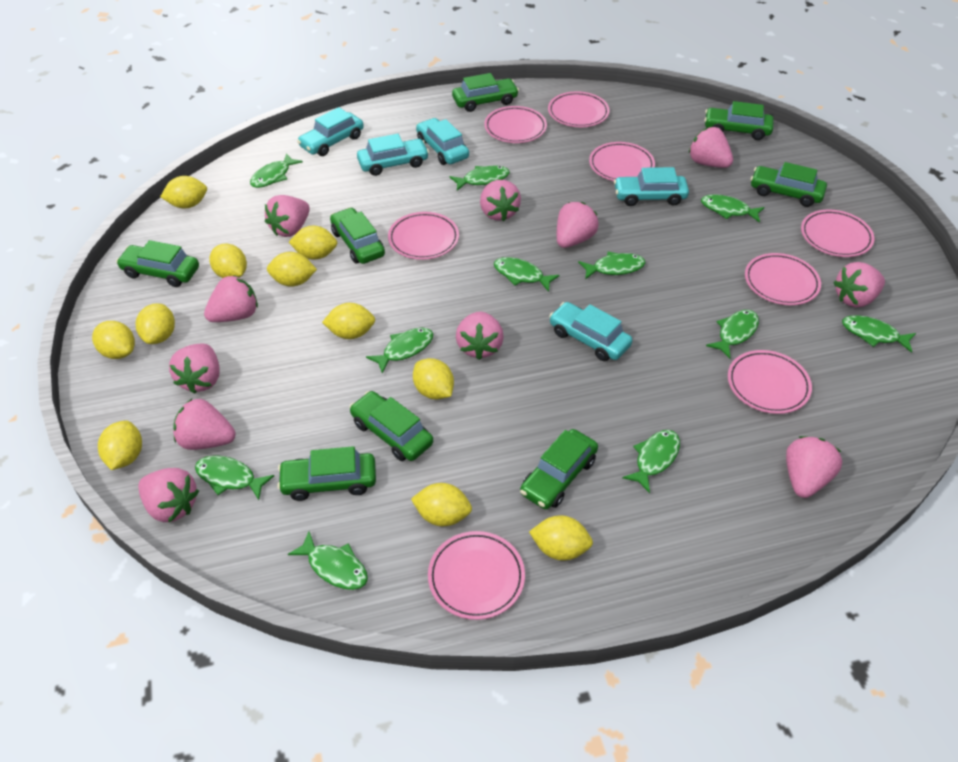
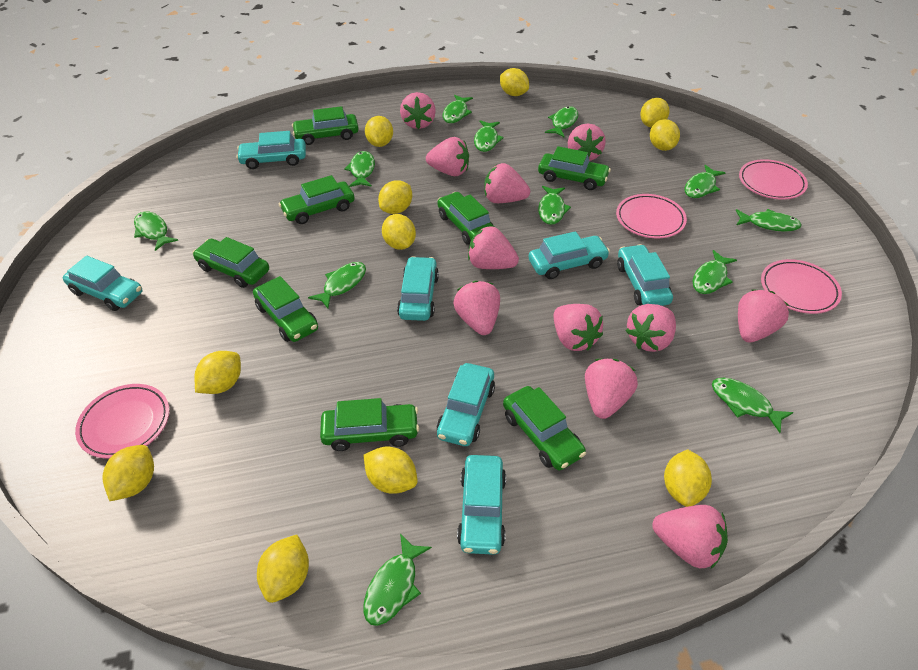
green fish: 11 -> 12
pink plate: 8 -> 4
turquoise car: 5 -> 7

